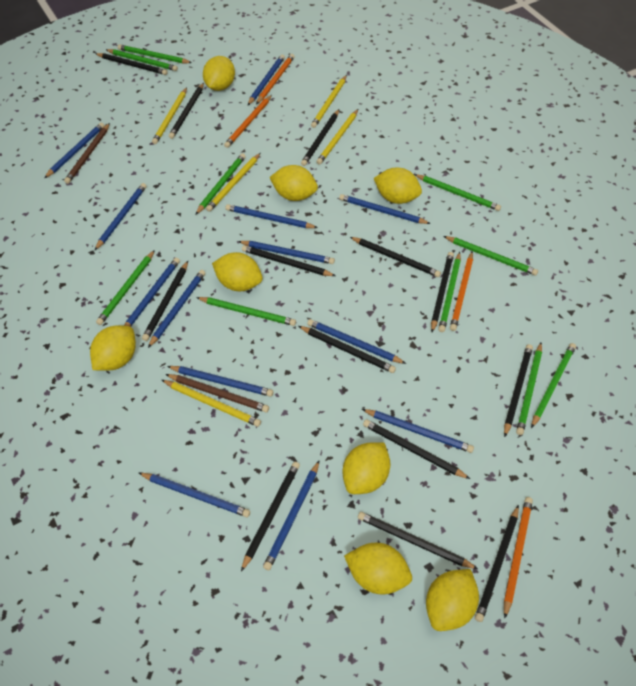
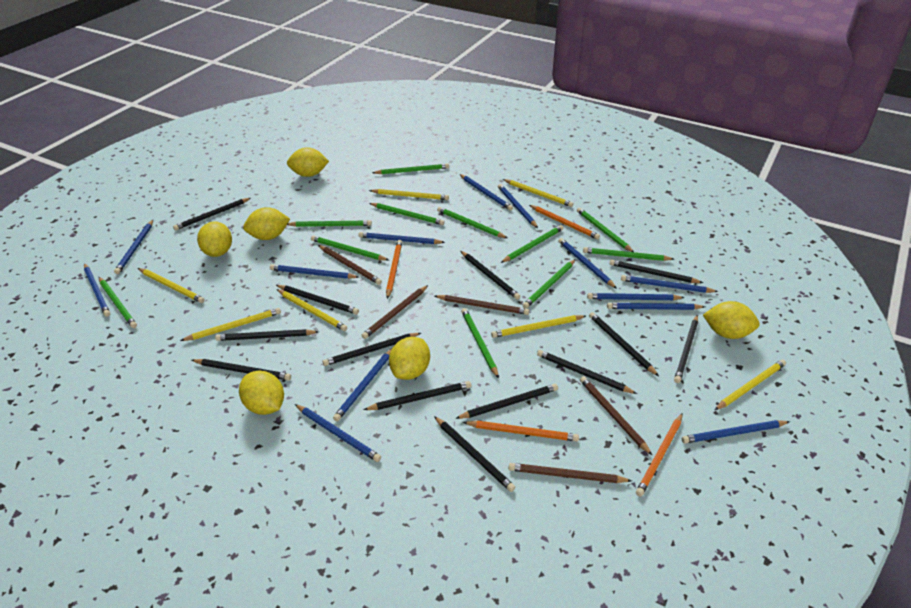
brown pencil: 2 -> 5
green pencil: 10 -> 11
yellow lemon: 8 -> 6
yellow pencil: 5 -> 7

